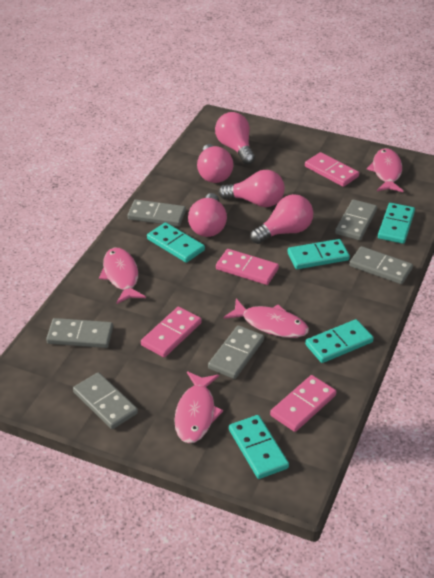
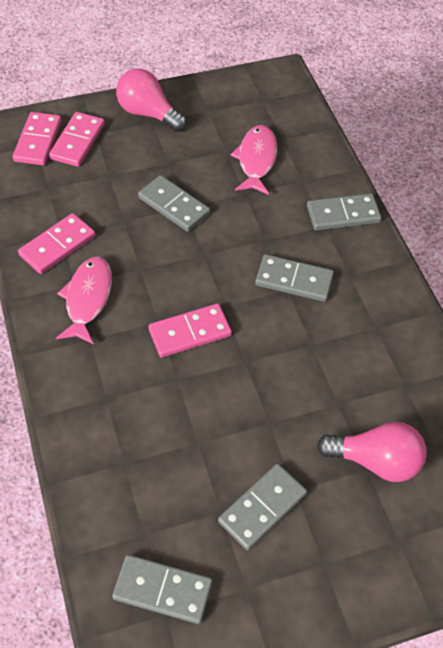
grey domino: 6 -> 5
pink fish: 4 -> 2
pink light bulb: 5 -> 2
turquoise domino: 5 -> 0

